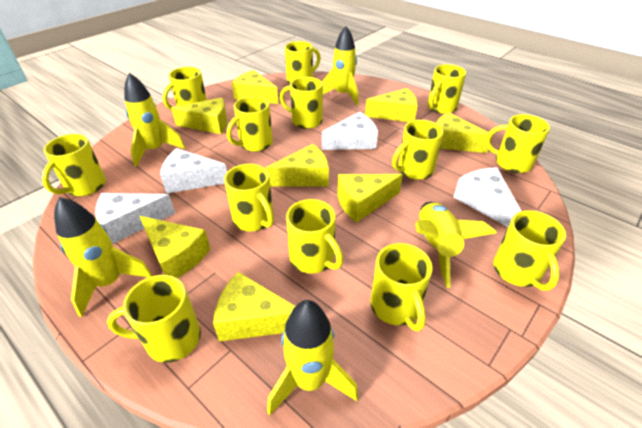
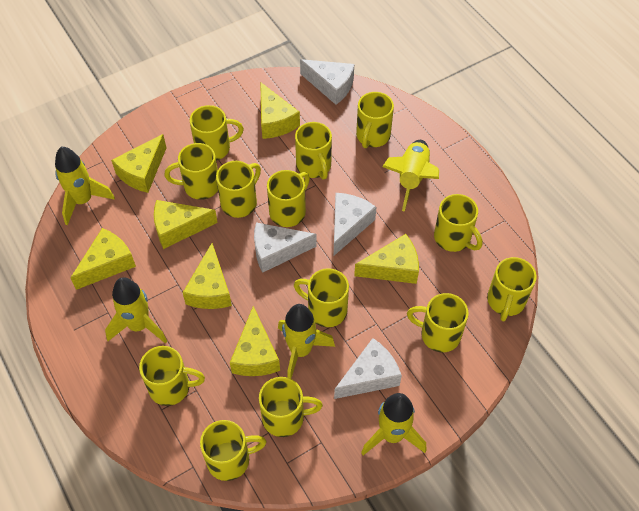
yellow cheese: 8 -> 7

